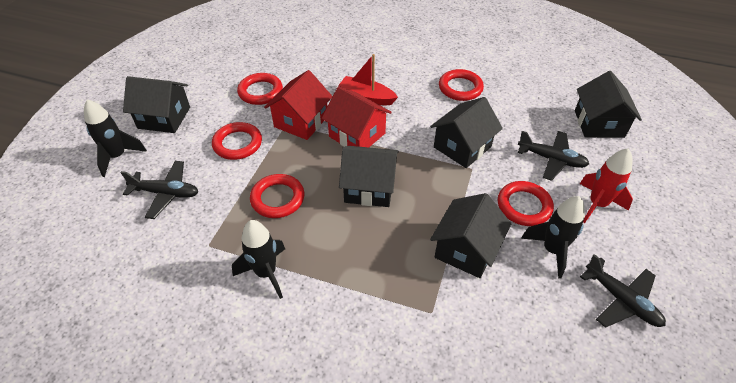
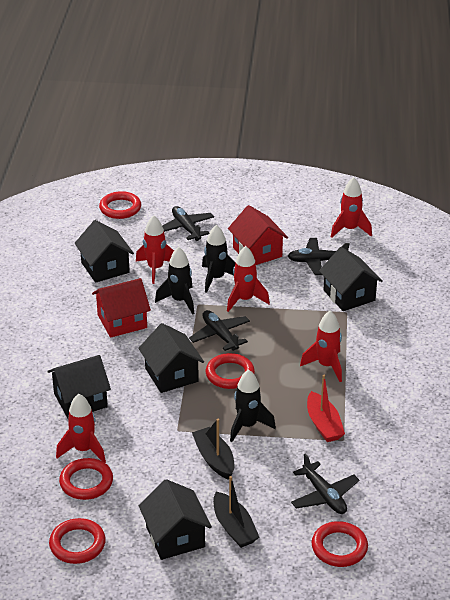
black boat: 0 -> 2
black plane: 3 -> 4
red rocket: 1 -> 5

